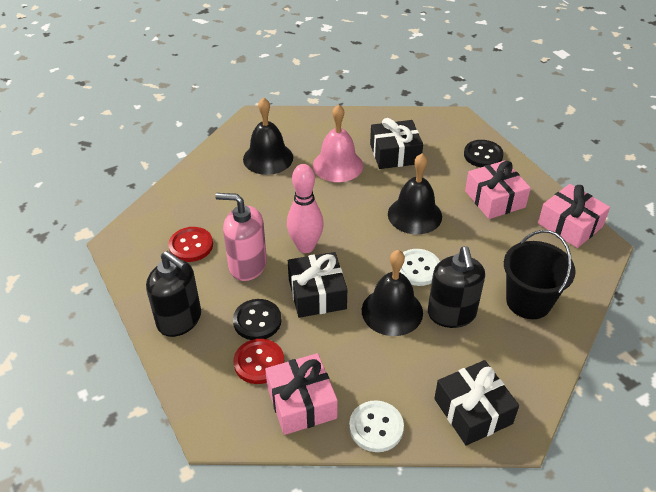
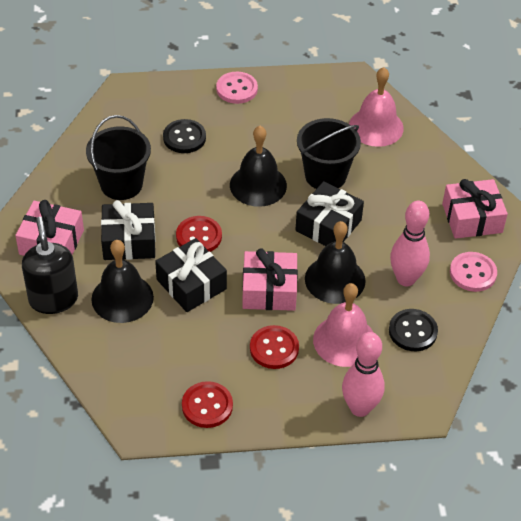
black bucket: 1 -> 2
black soap dispenser: 2 -> 1
pink bell: 1 -> 2
pink bowling pin: 1 -> 2
pink button: 0 -> 2
pink soap dispenser: 1 -> 0
red button: 2 -> 3
white button: 2 -> 0

